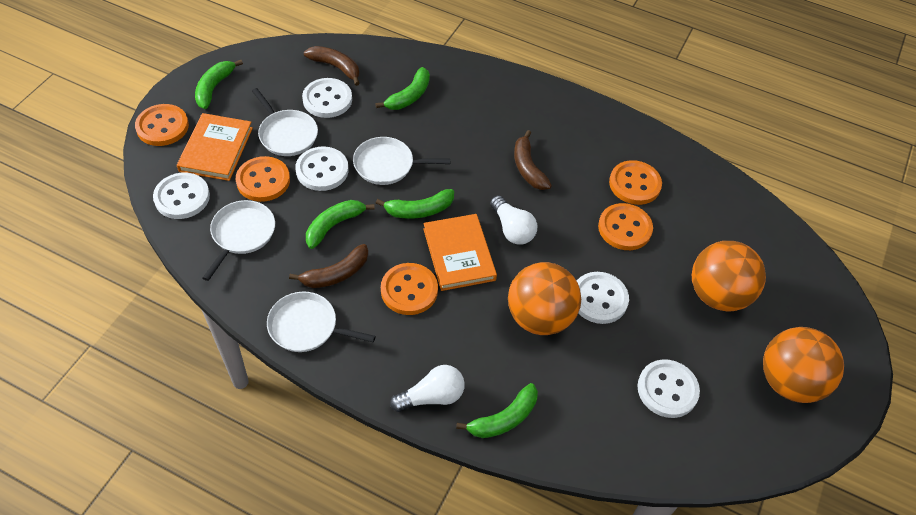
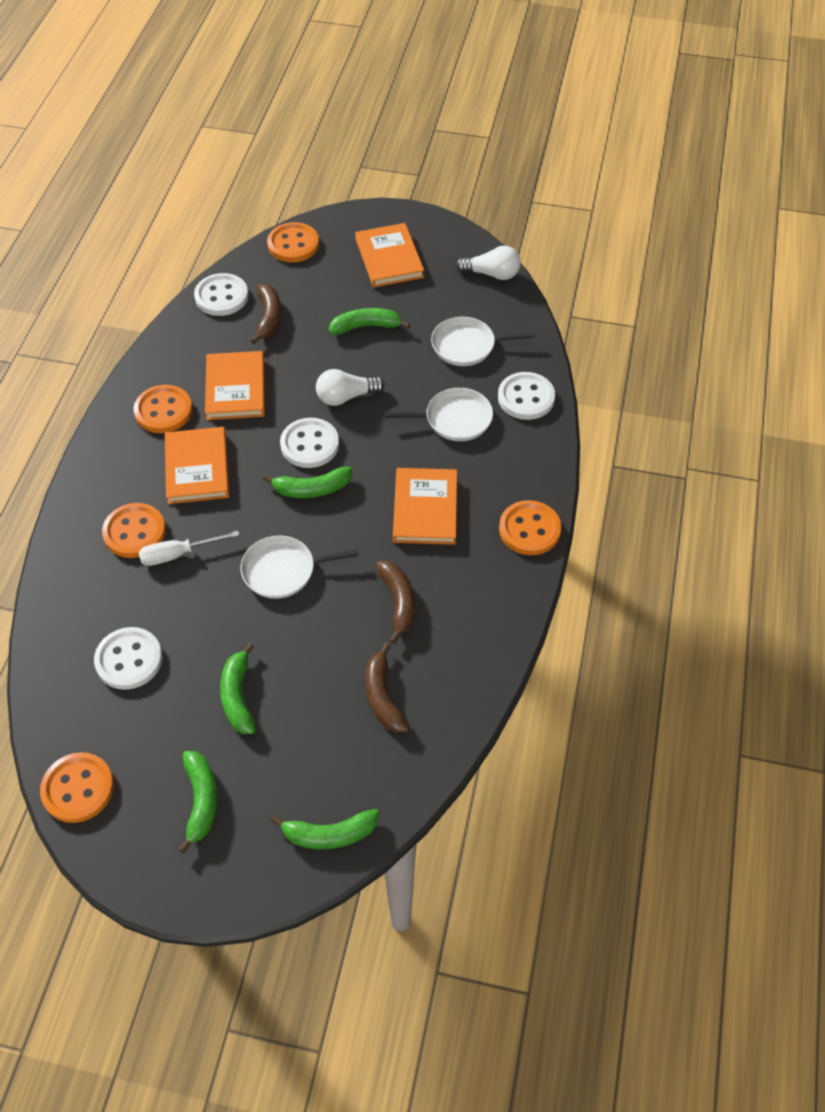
orange ball: 3 -> 0
orange book: 2 -> 4
white button: 5 -> 4
white pan: 4 -> 3
white screwdriver: 0 -> 1

